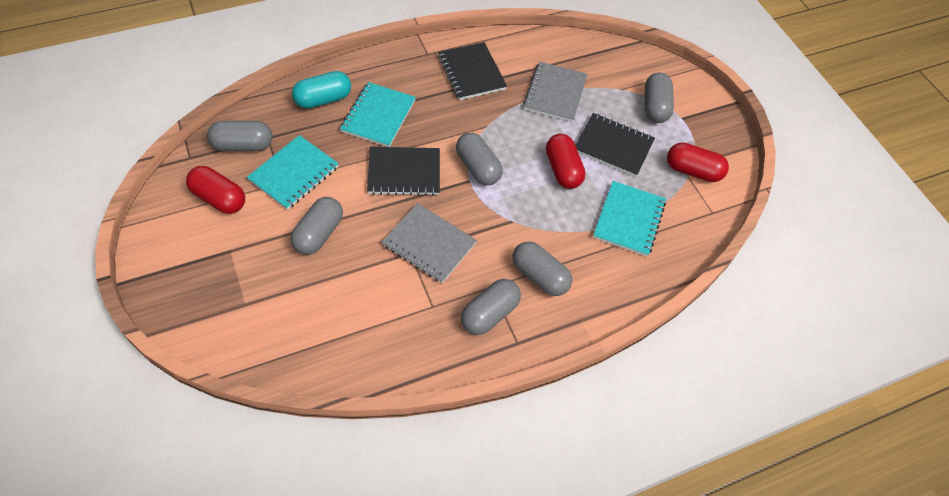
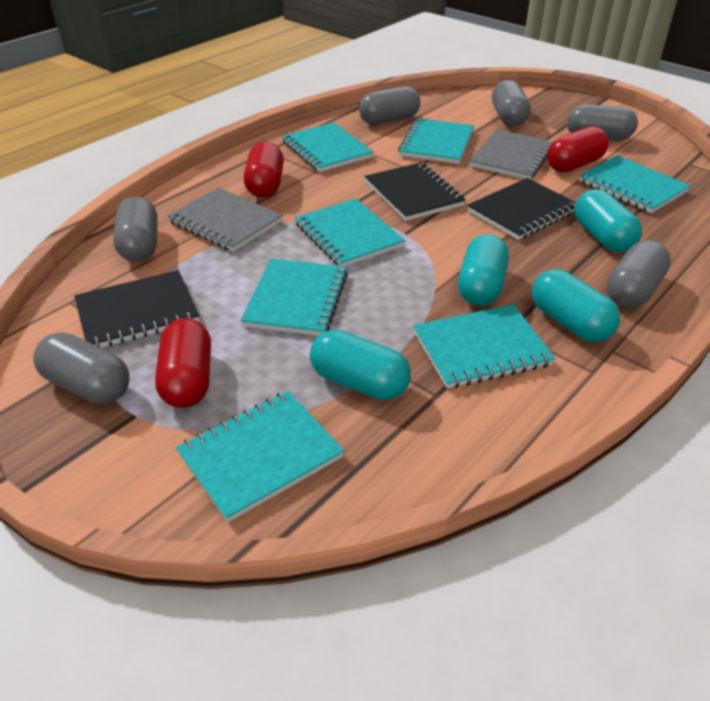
turquoise capsule: 1 -> 4
turquoise notebook: 3 -> 7

